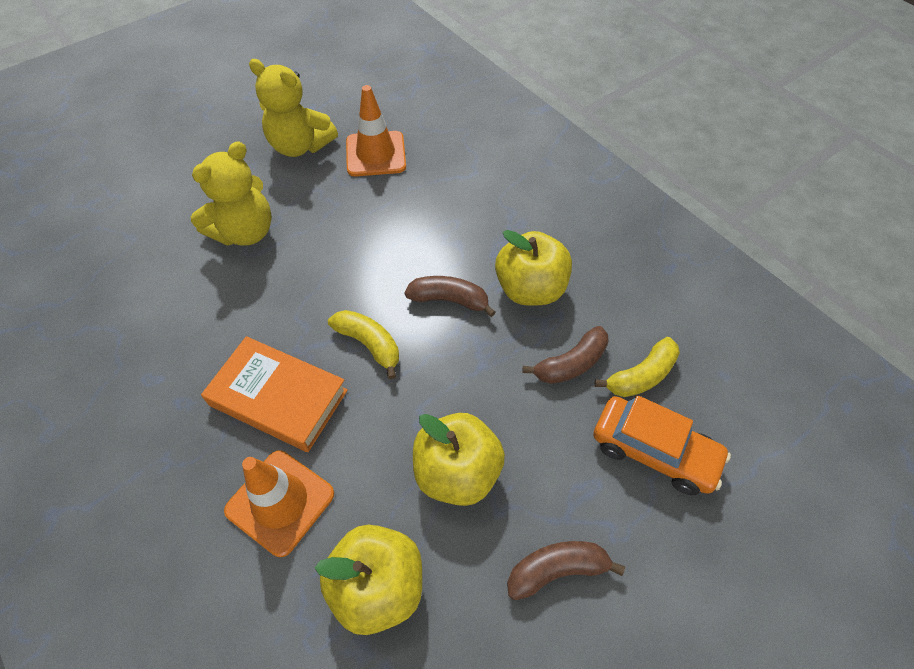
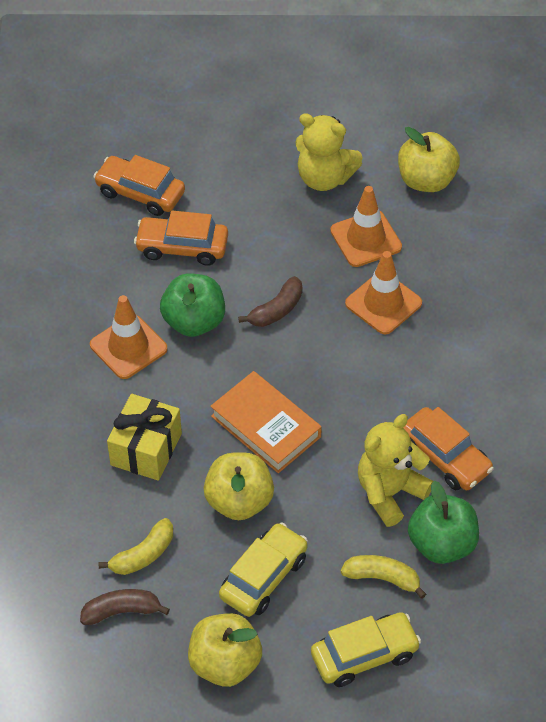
brown banana: 3 -> 2
green apple: 0 -> 2
orange car: 1 -> 3
orange traffic cone: 2 -> 3
yellow car: 0 -> 2
yellow gift: 0 -> 1

